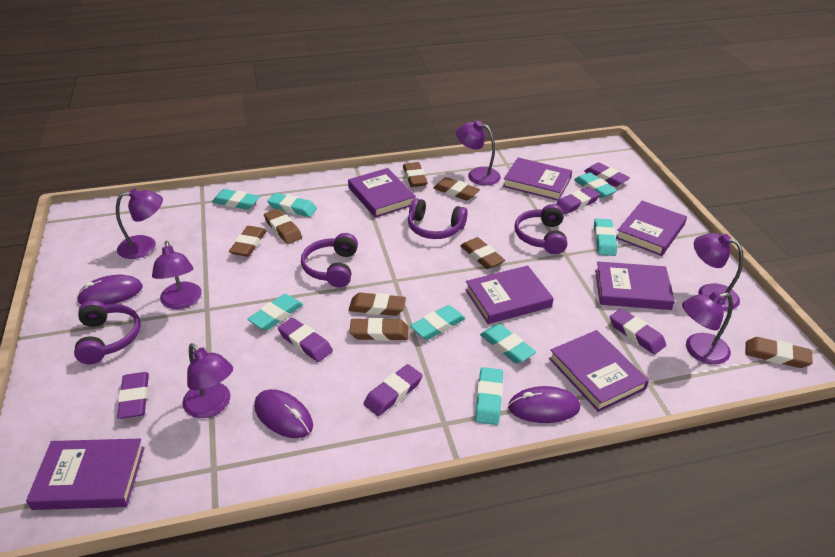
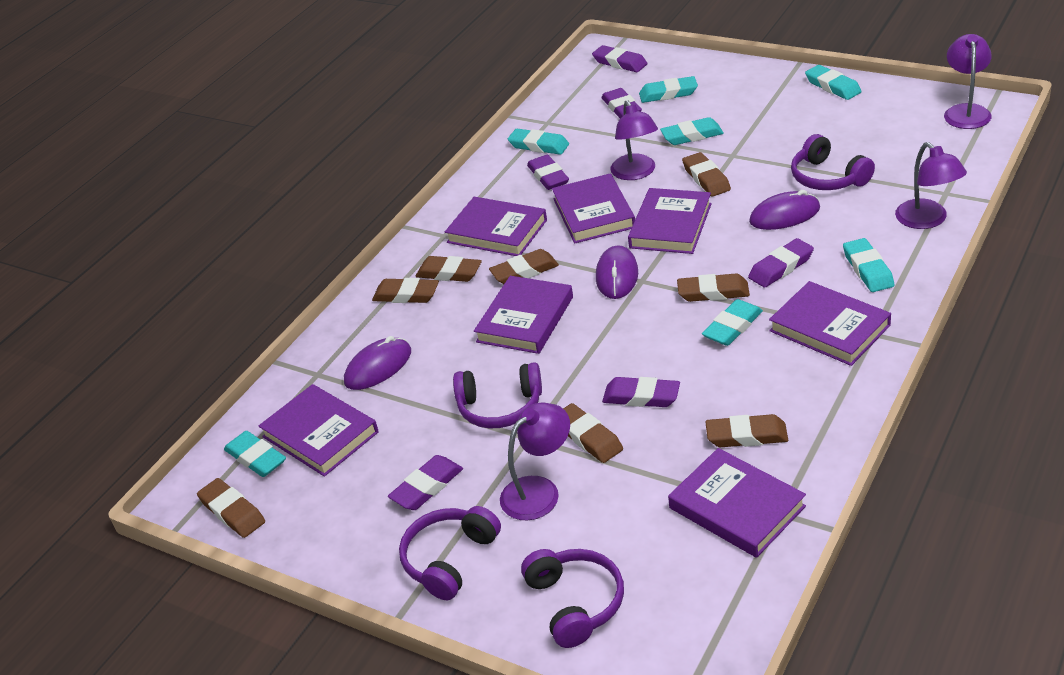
purple lamp: 6 -> 4
turquoise eraser: 8 -> 7

